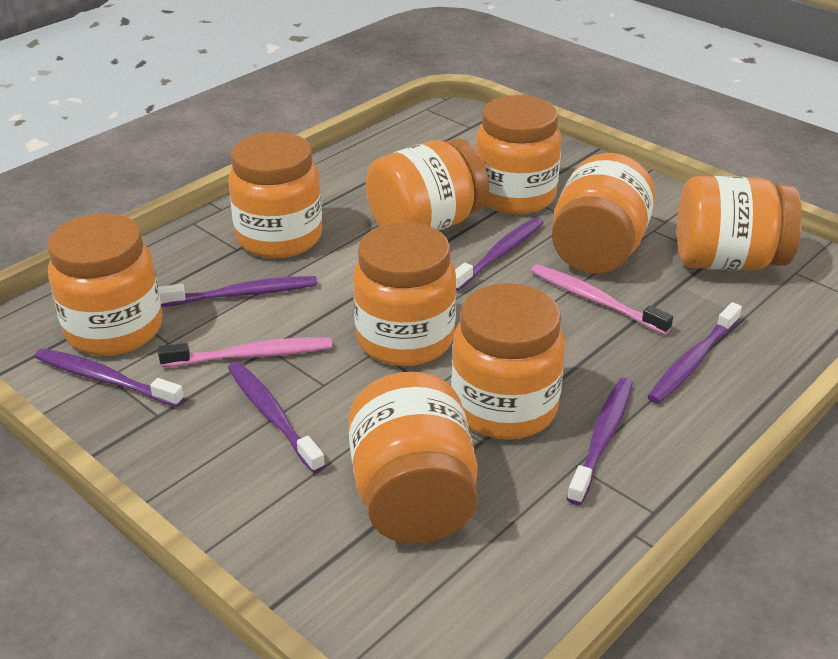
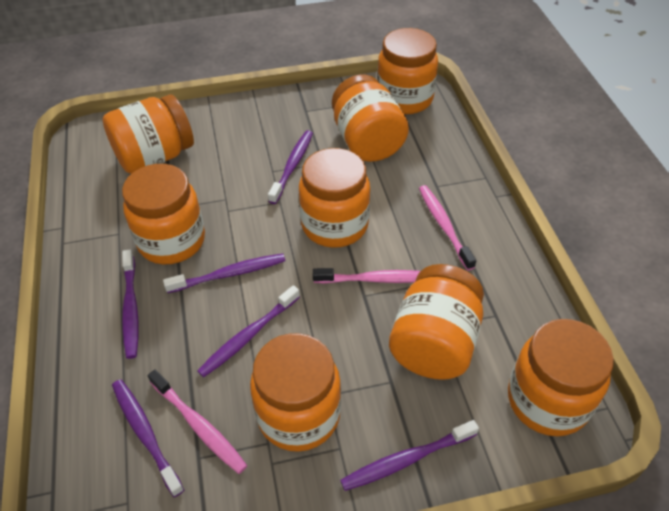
orange jar: 9 -> 8
pink toothbrush: 2 -> 3

